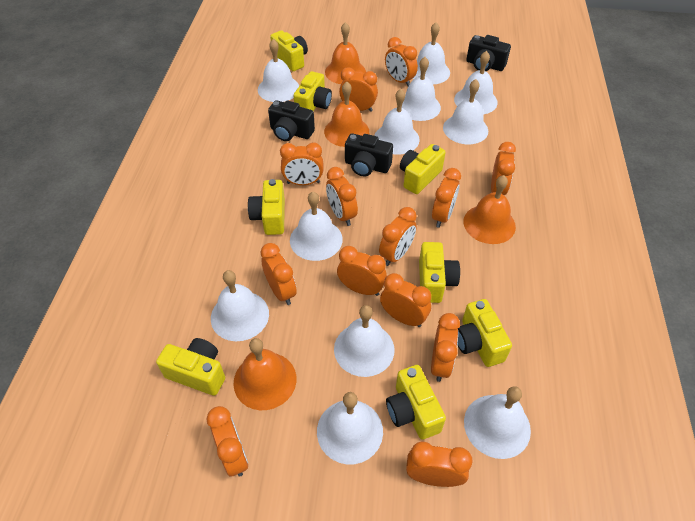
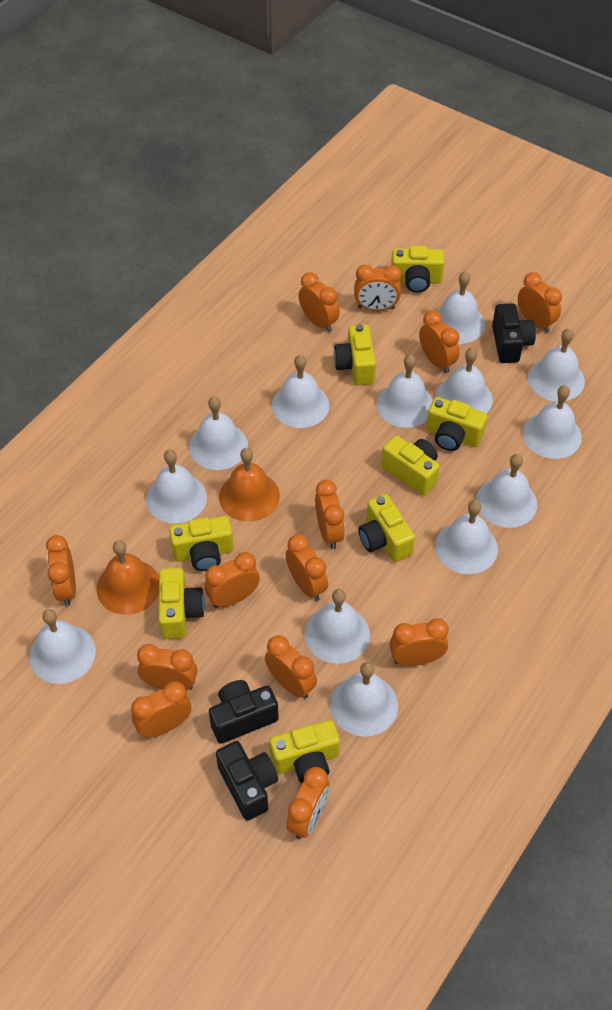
orange bell: 4 -> 2
white bell: 11 -> 13

